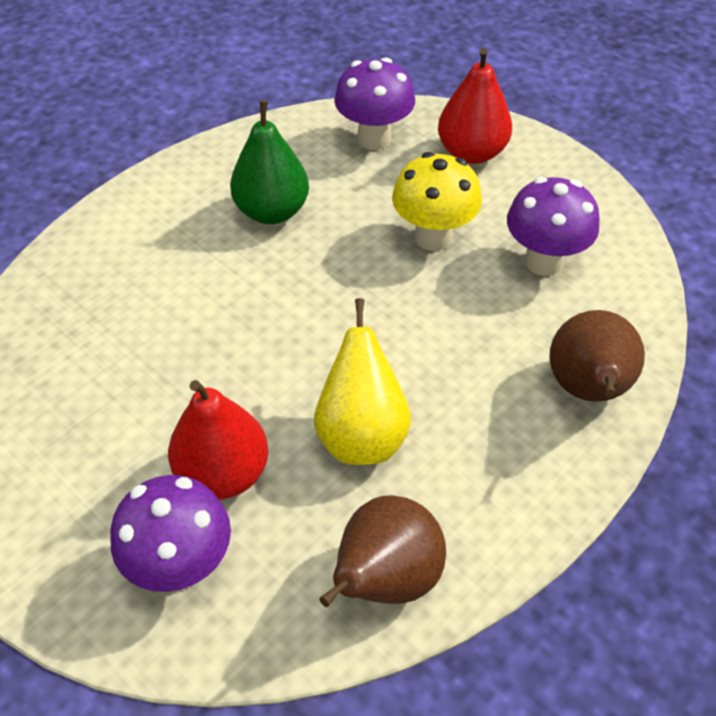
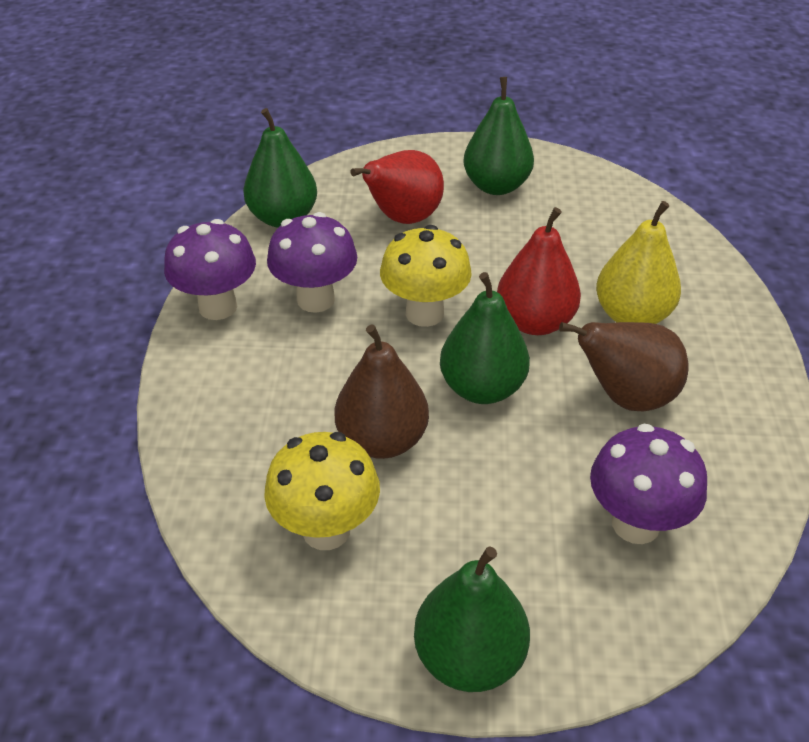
green pear: 1 -> 4
yellow mushroom: 1 -> 2

